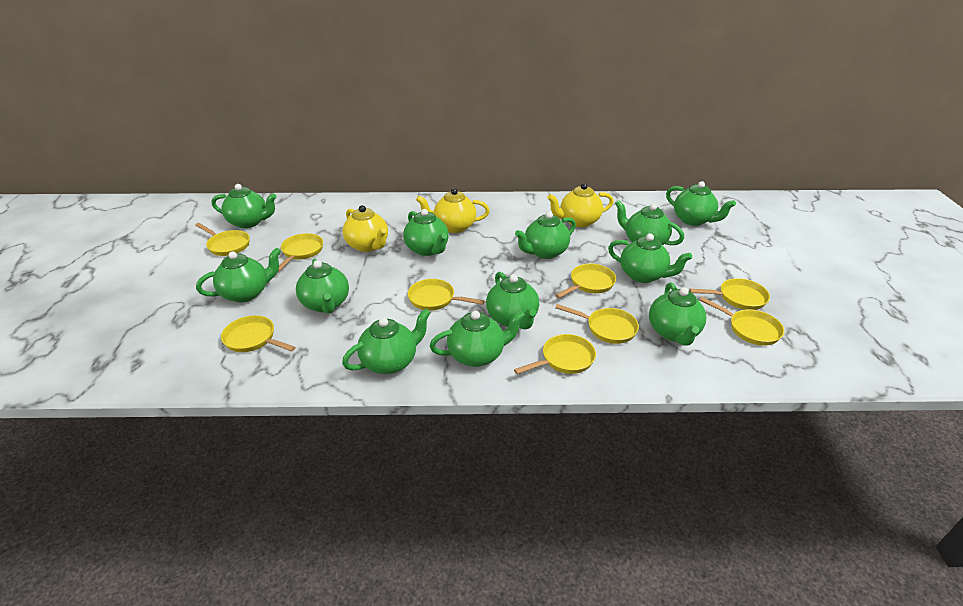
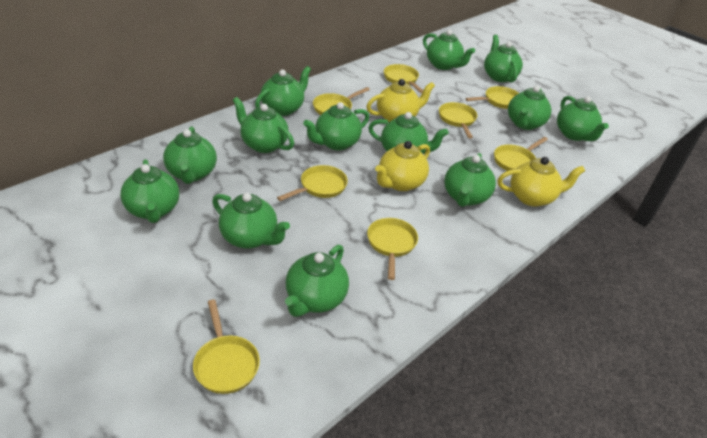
green teapot: 12 -> 13
yellow pan: 9 -> 8

